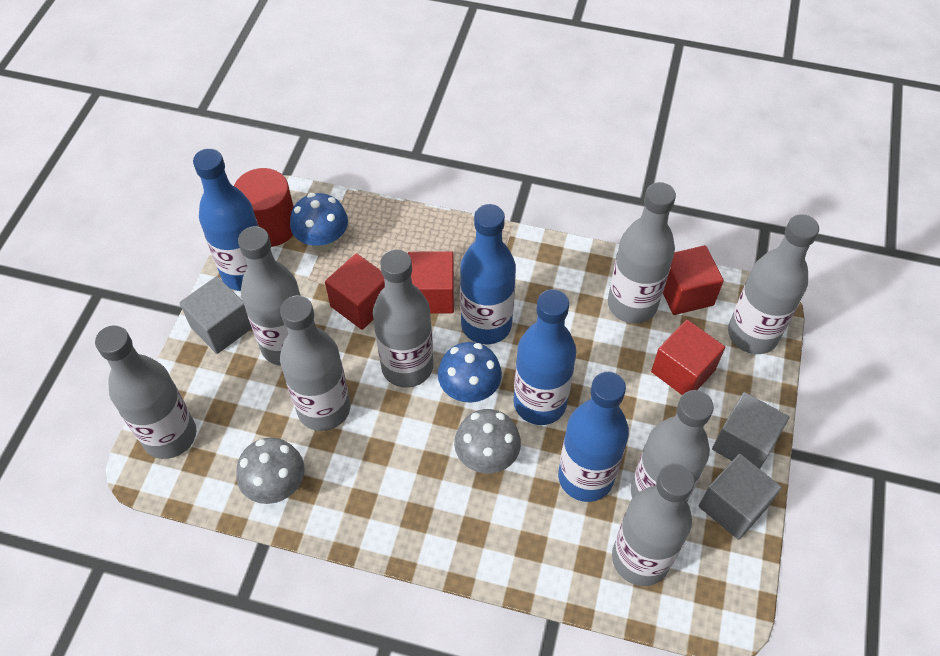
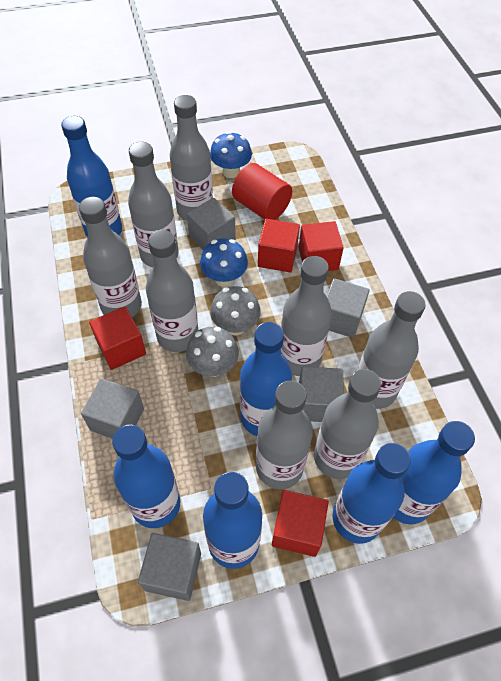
blue bottle: 4 -> 6
grey cube: 3 -> 5

